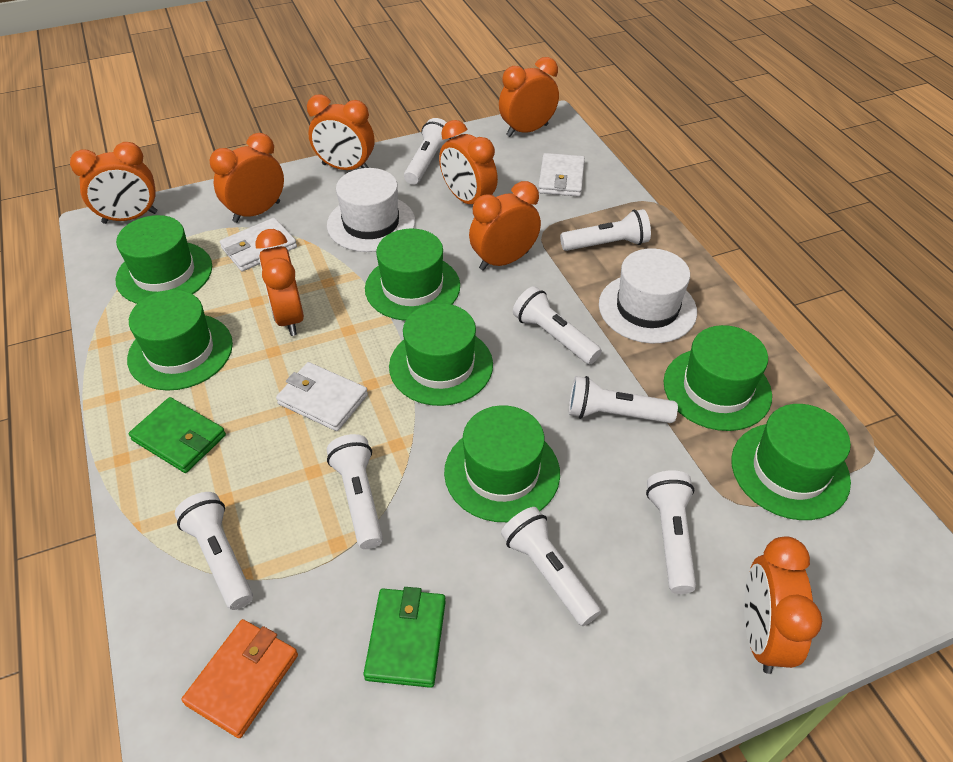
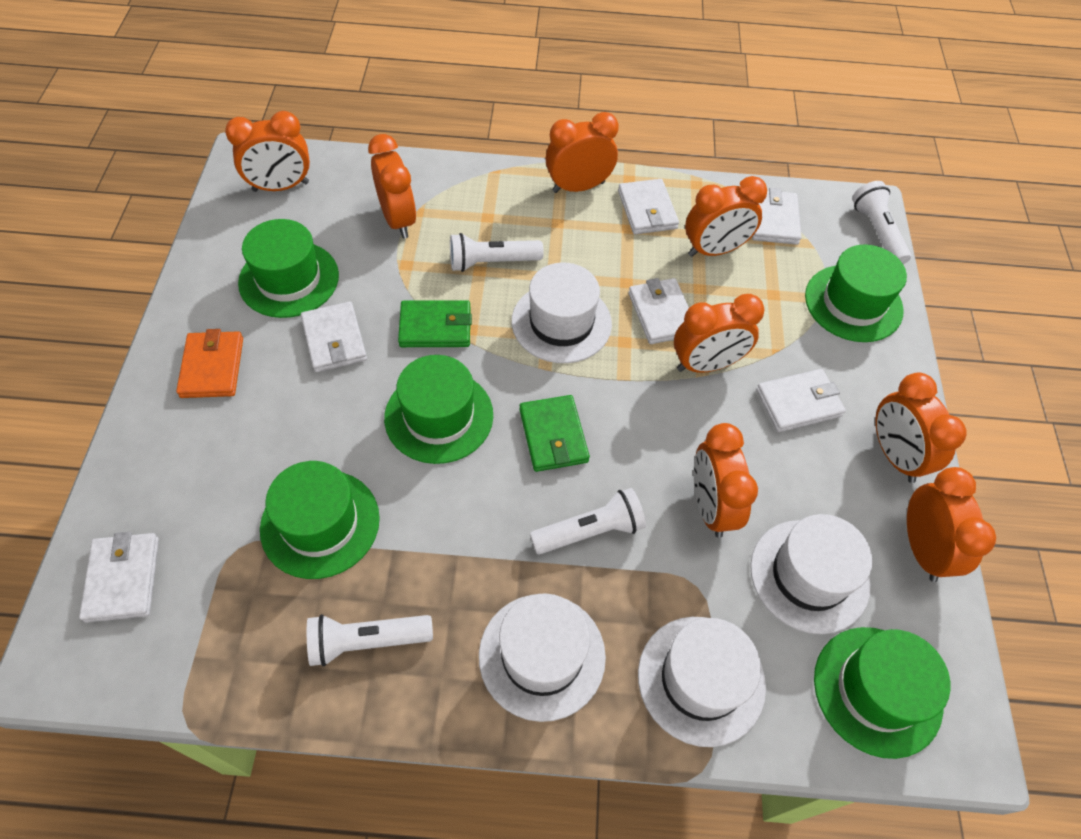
green hat: 7 -> 5
white flashlight: 8 -> 4
white hat: 2 -> 4
white wallet: 3 -> 6

